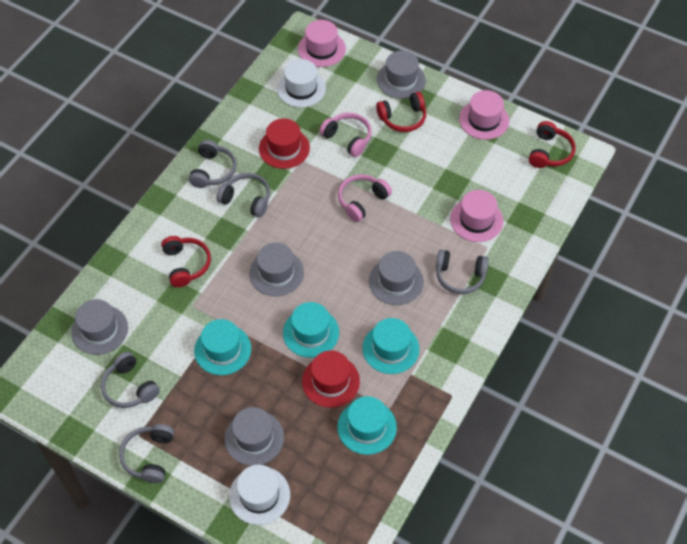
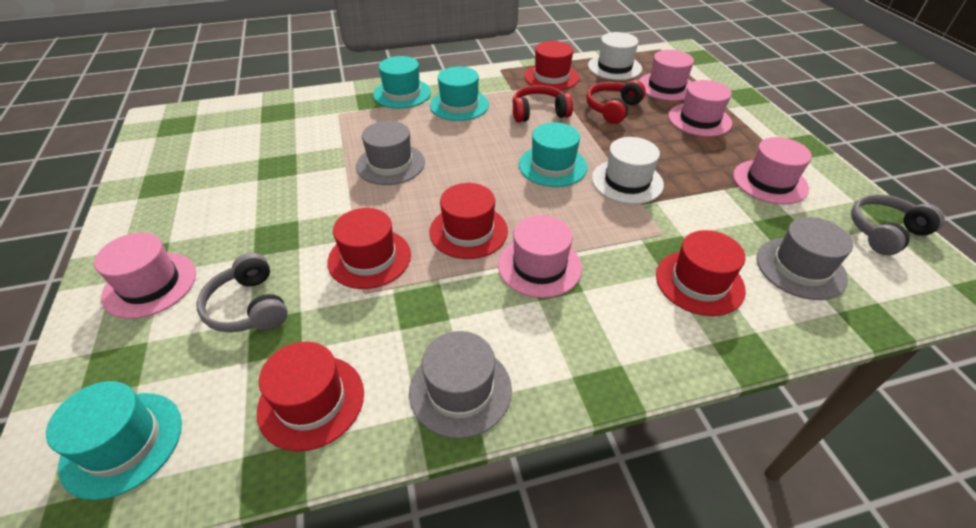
grey hat: 5 -> 3
grey headphones: 5 -> 2
pink hat: 3 -> 5
pink headphones: 2 -> 0
red hat: 2 -> 5
red headphones: 3 -> 2

